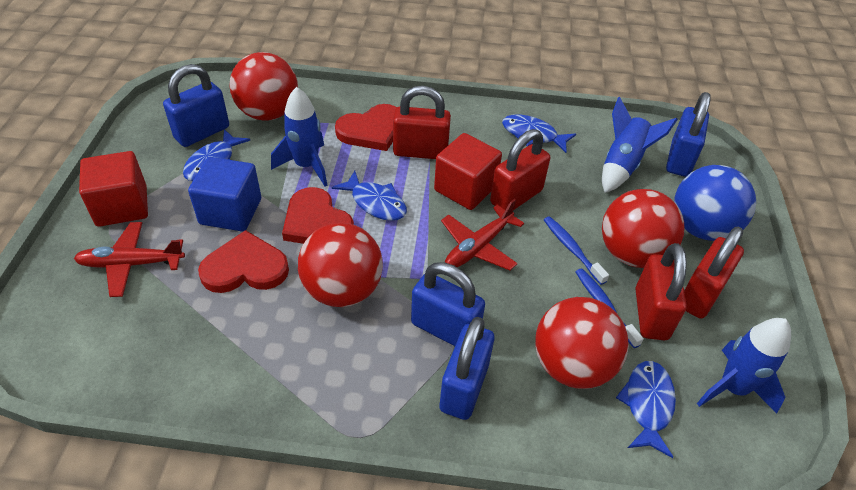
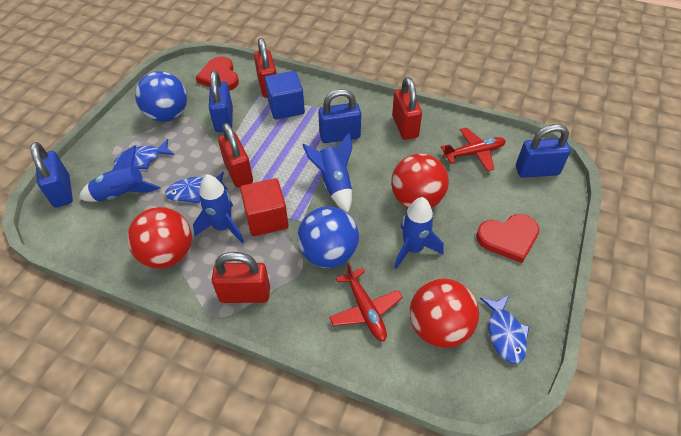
blue ball: 1 -> 2
blue fish: 4 -> 3
blue rocket: 3 -> 4
blue toothbrush: 2 -> 0
red ball: 4 -> 3
red cube: 2 -> 1
red heart: 3 -> 2

